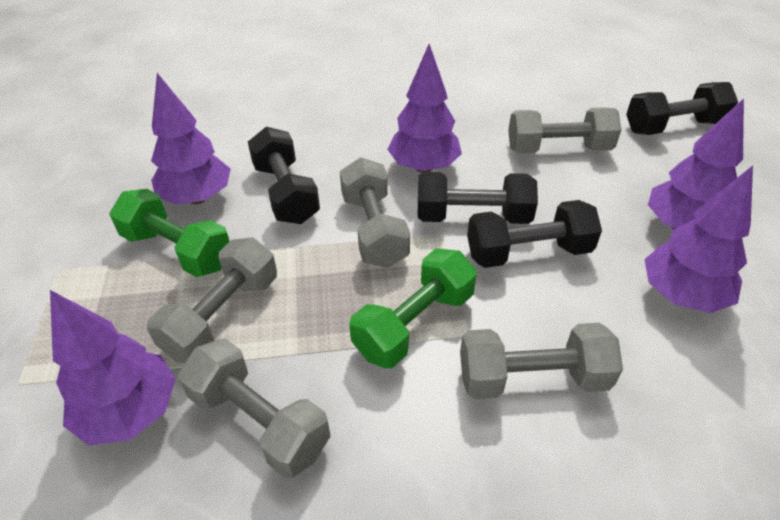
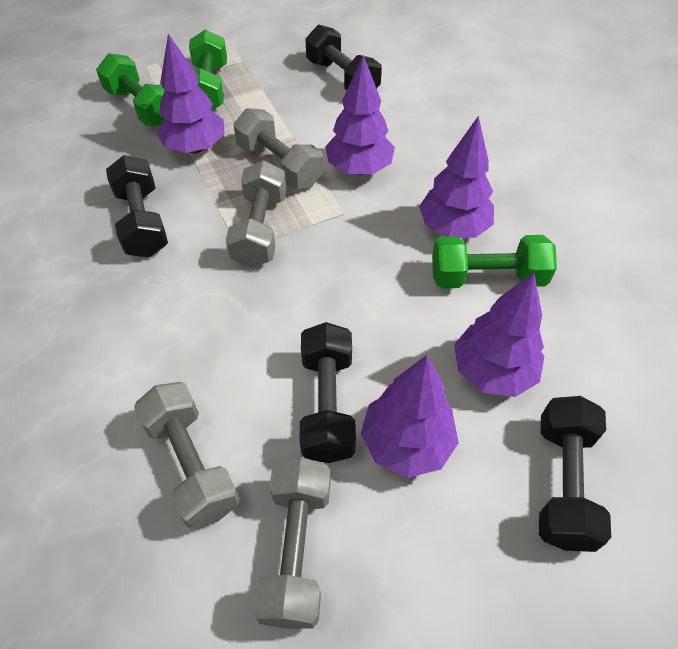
green dumbbell: 2 -> 3
grey dumbbell: 5 -> 4

